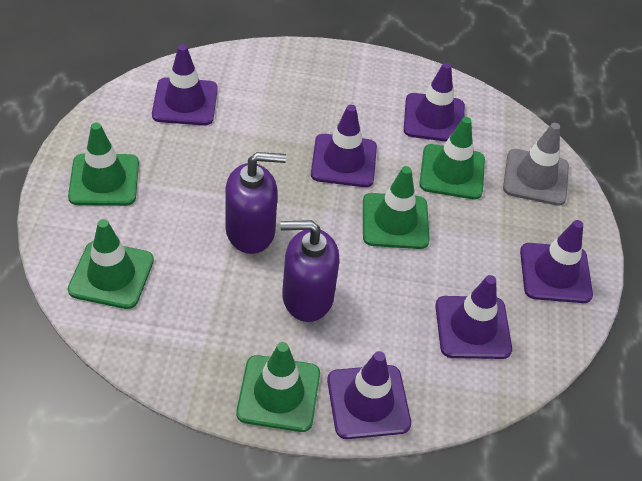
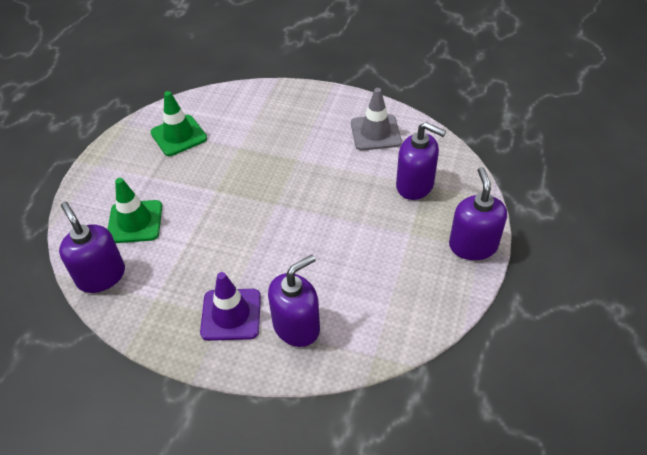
green traffic cone: 5 -> 2
purple soap dispenser: 2 -> 4
purple traffic cone: 6 -> 1

